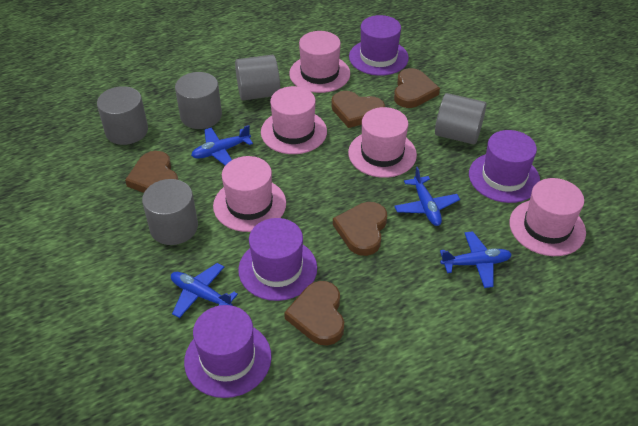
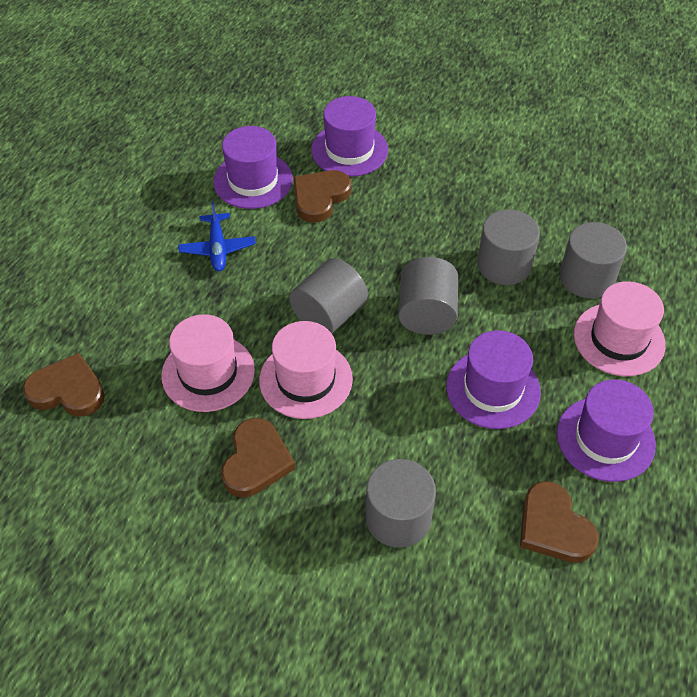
blue plane: 4 -> 1
brown heart: 5 -> 4
pink hat: 5 -> 3

